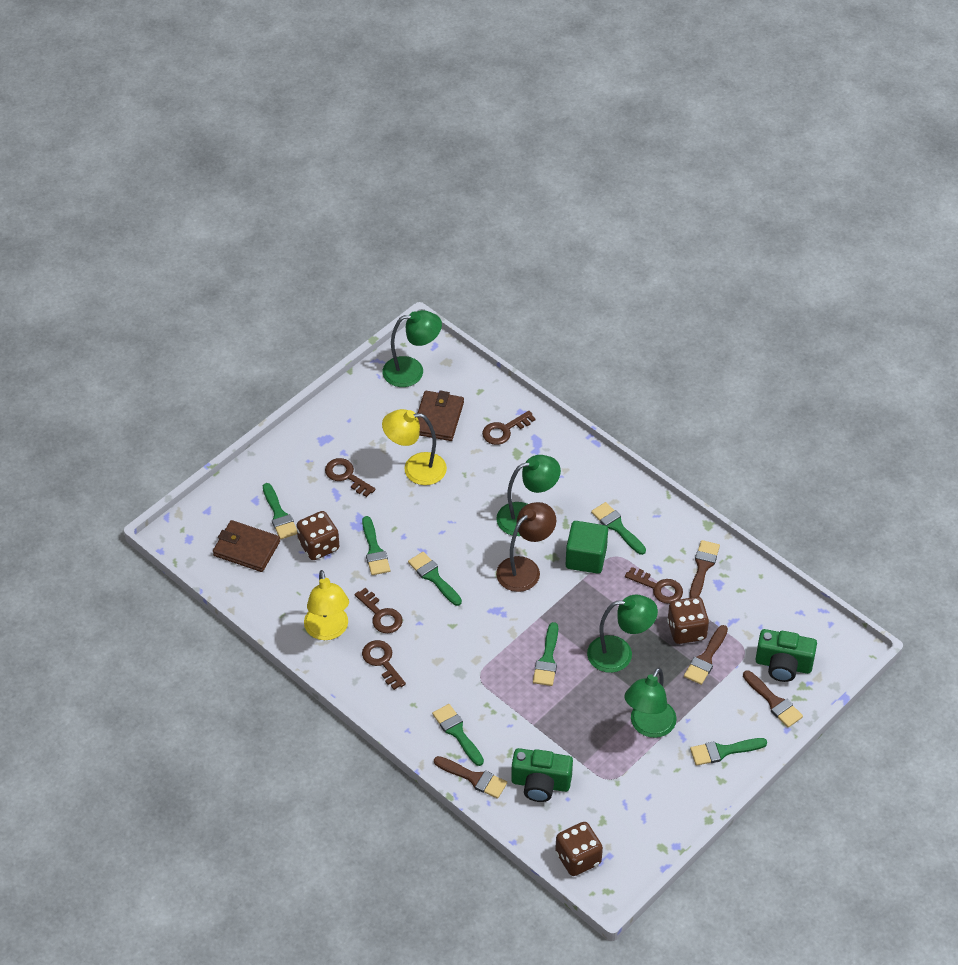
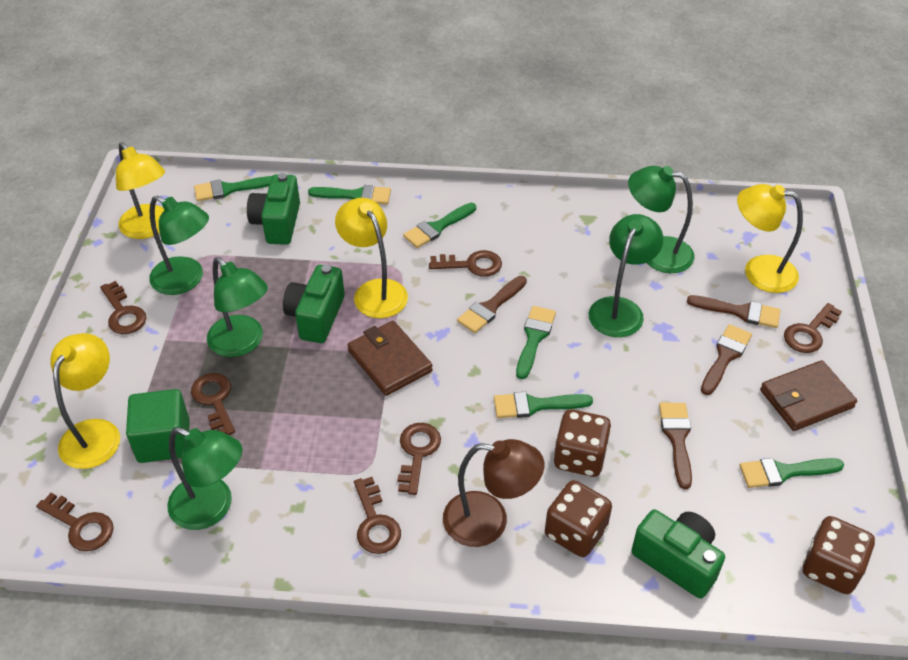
brown key: 5 -> 7
green brush: 7 -> 6
green camera: 2 -> 3
green lamp: 4 -> 5
yellow lamp: 2 -> 4

